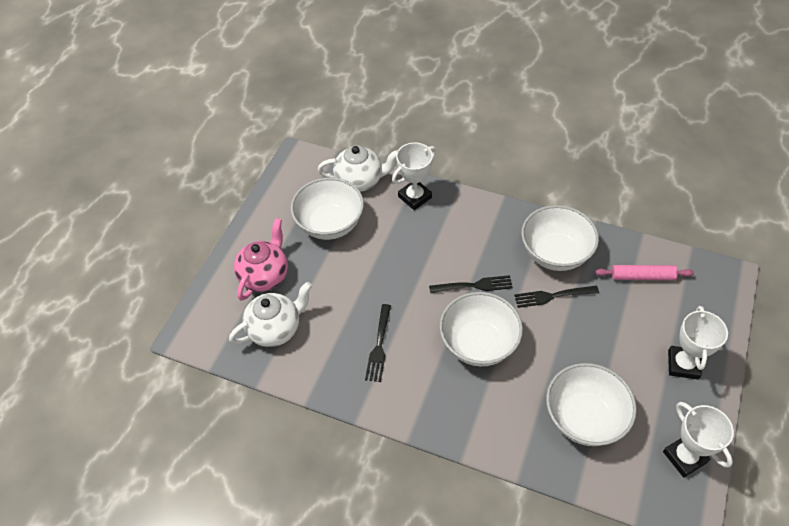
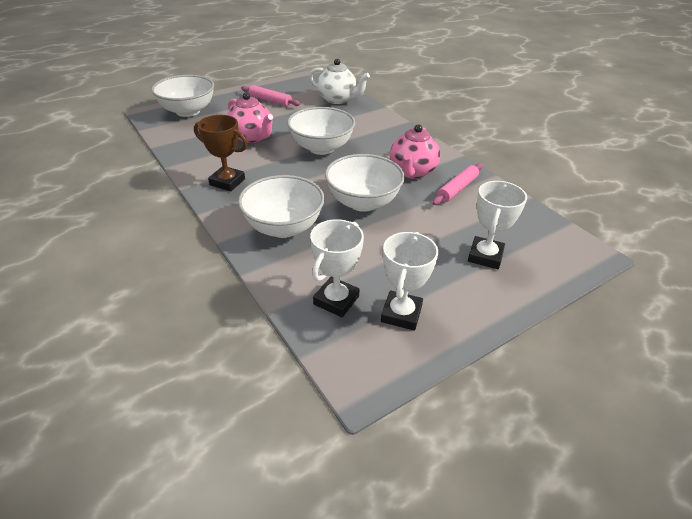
black fork: 3 -> 0
brown trophy: 0 -> 1
pink rolling pin: 1 -> 2
pink teapot: 1 -> 2
white teapot: 2 -> 1

